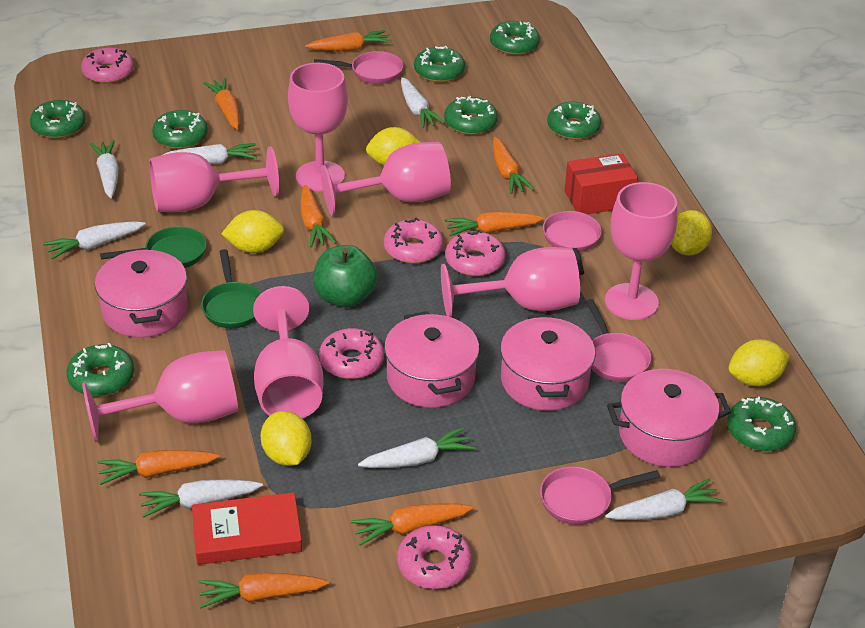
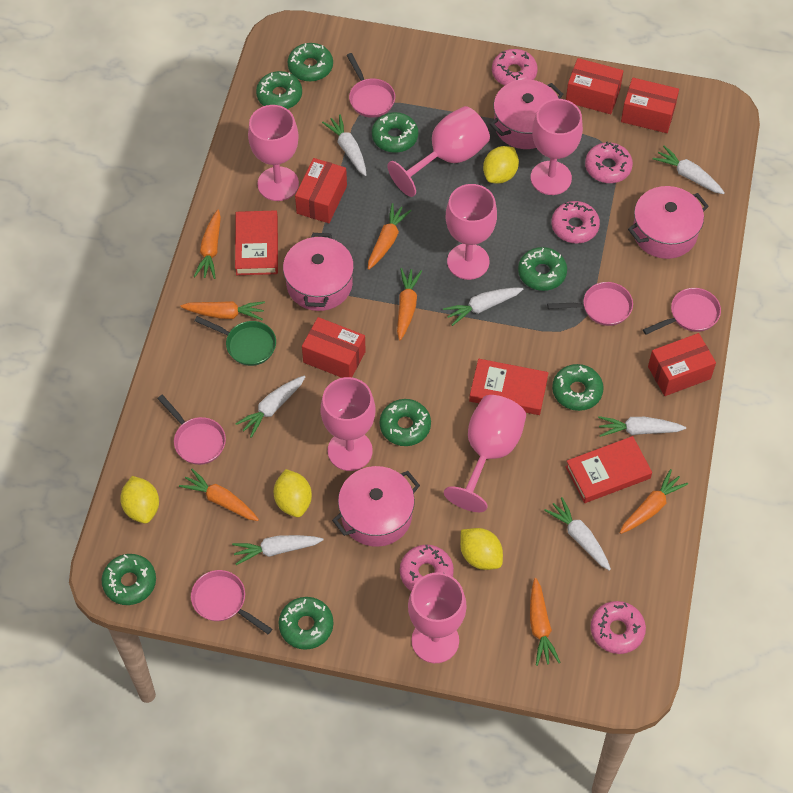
green apple: 1 -> 0
green pan: 2 -> 1
orange carrot: 8 -> 7
pink pan: 4 -> 5
red book: 1 -> 3
red box: 1 -> 5
yellow lemon: 5 -> 4

